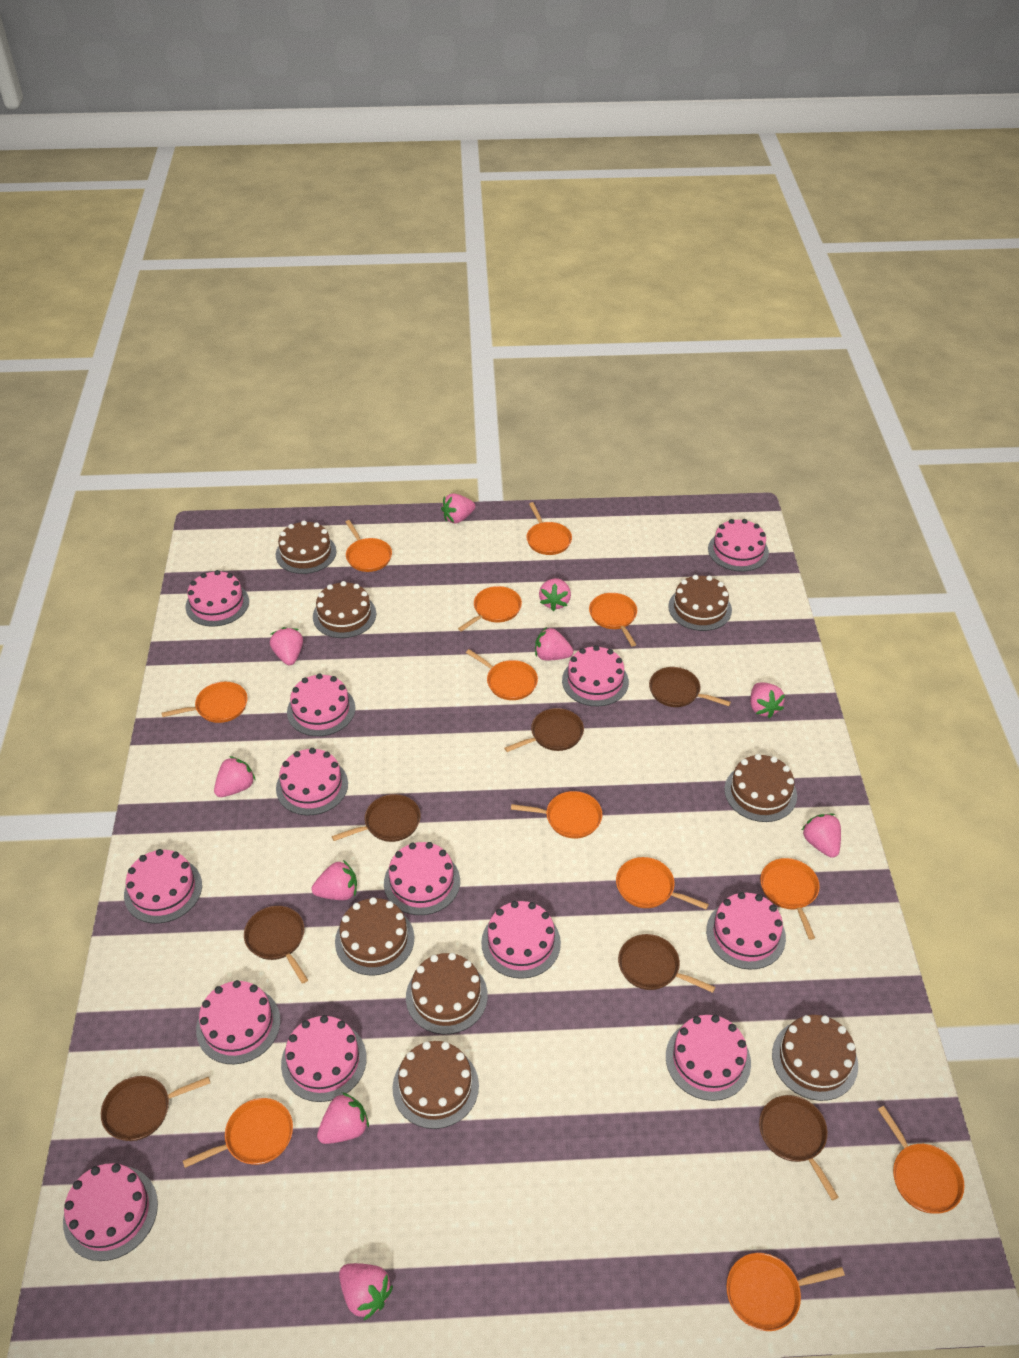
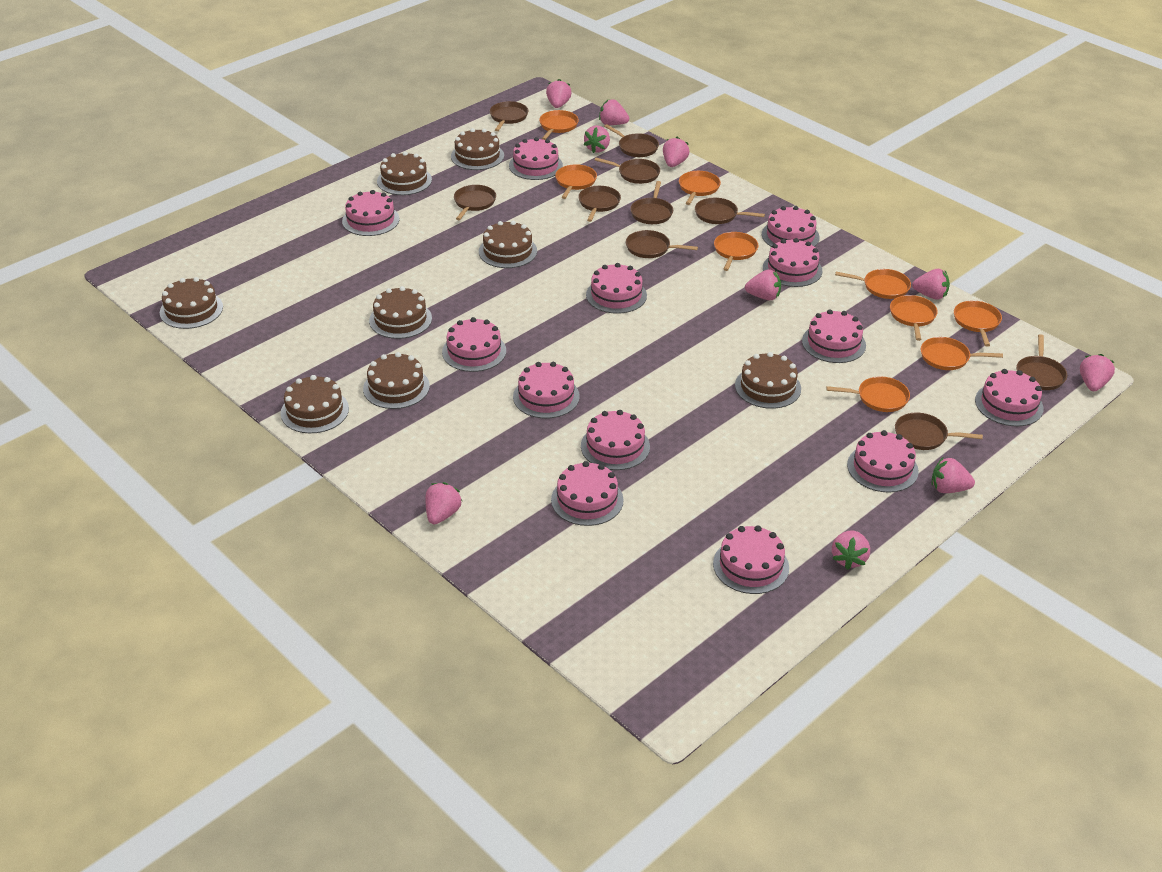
brown pan: 7 -> 10
orange pan: 12 -> 9

